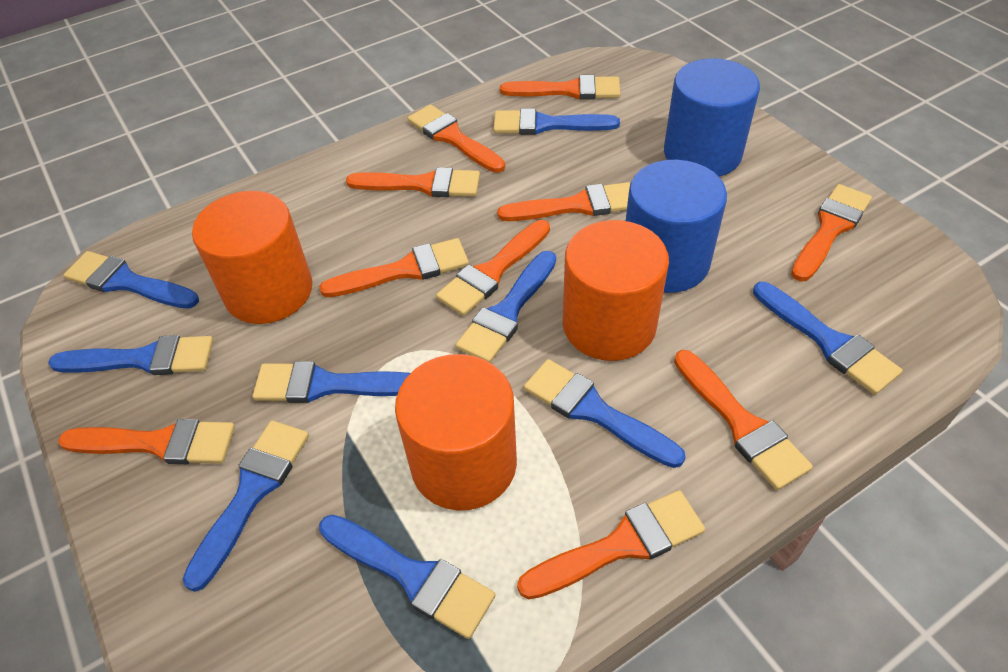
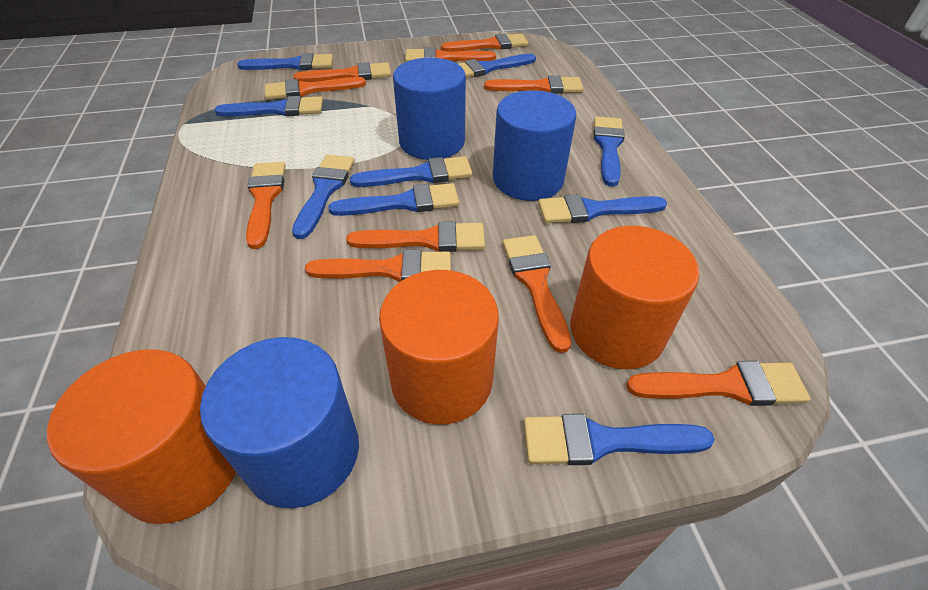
blue cylinder: 2 -> 3

